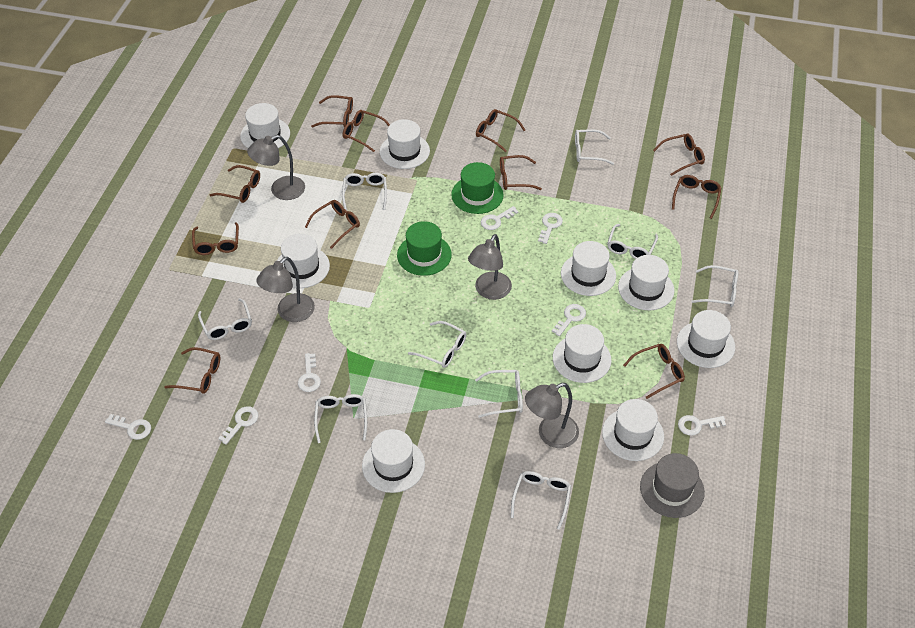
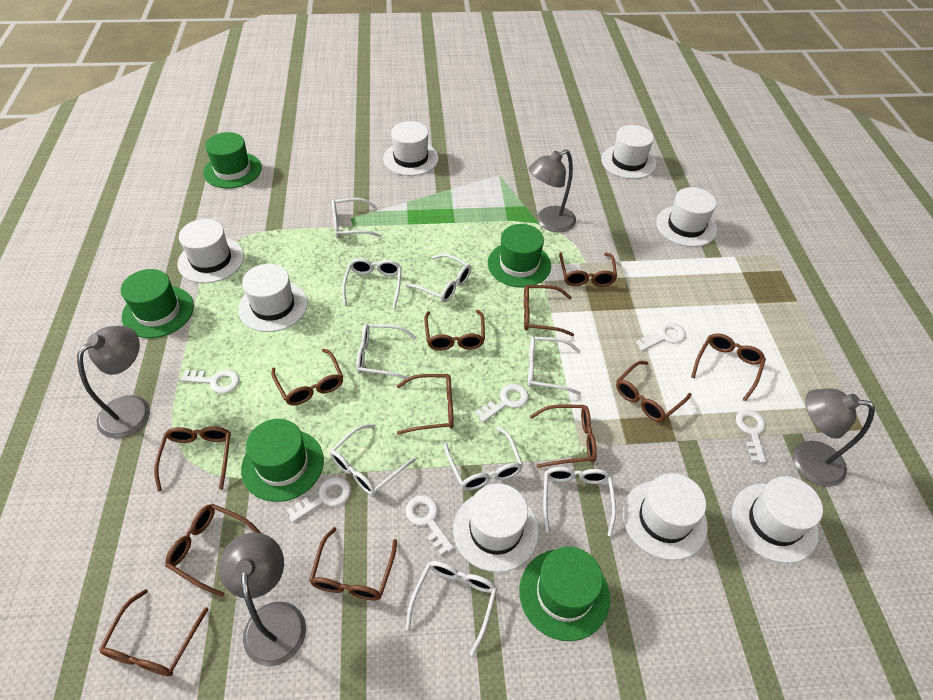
brown glasses: 11 -> 12
green hat: 2 -> 5
grey hat: 1 -> 0
white hat: 9 -> 8
white key: 7 -> 6

